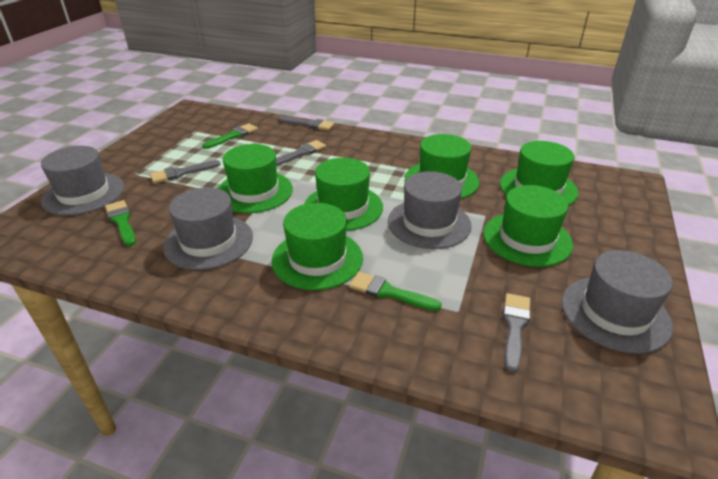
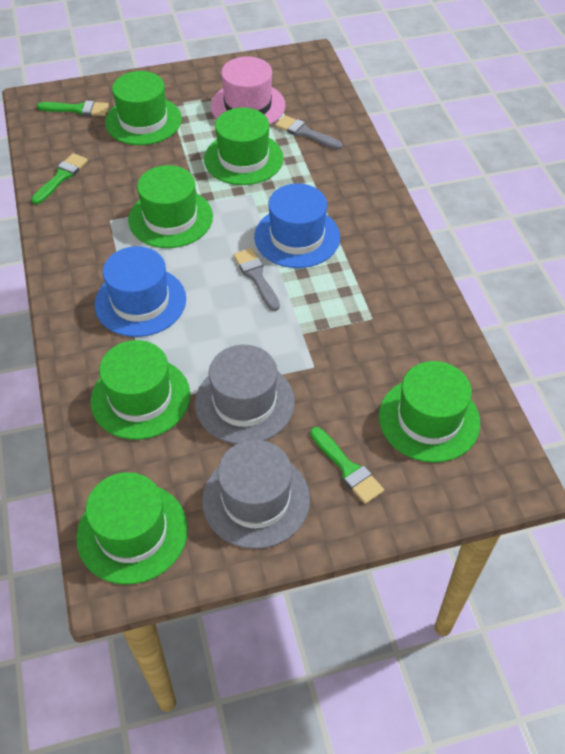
blue hat: 0 -> 2
grey brush: 4 -> 2
grey hat: 4 -> 2
pink hat: 0 -> 1

